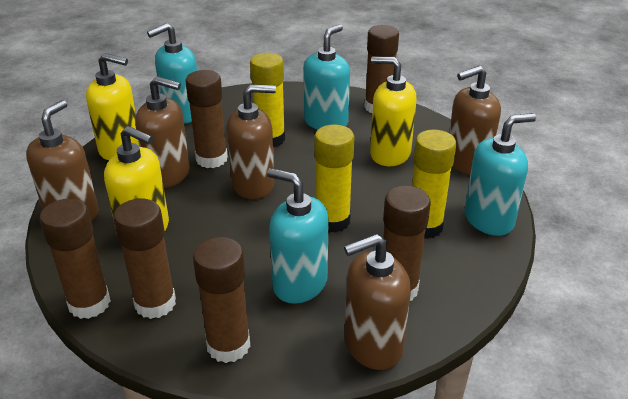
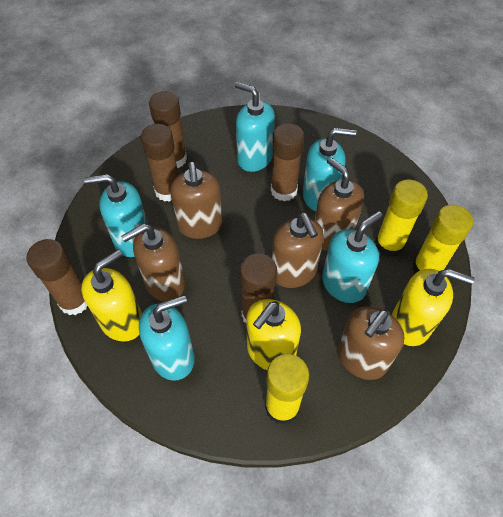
brown glue stick: 6 -> 5
turquoise soap dispenser: 4 -> 5

